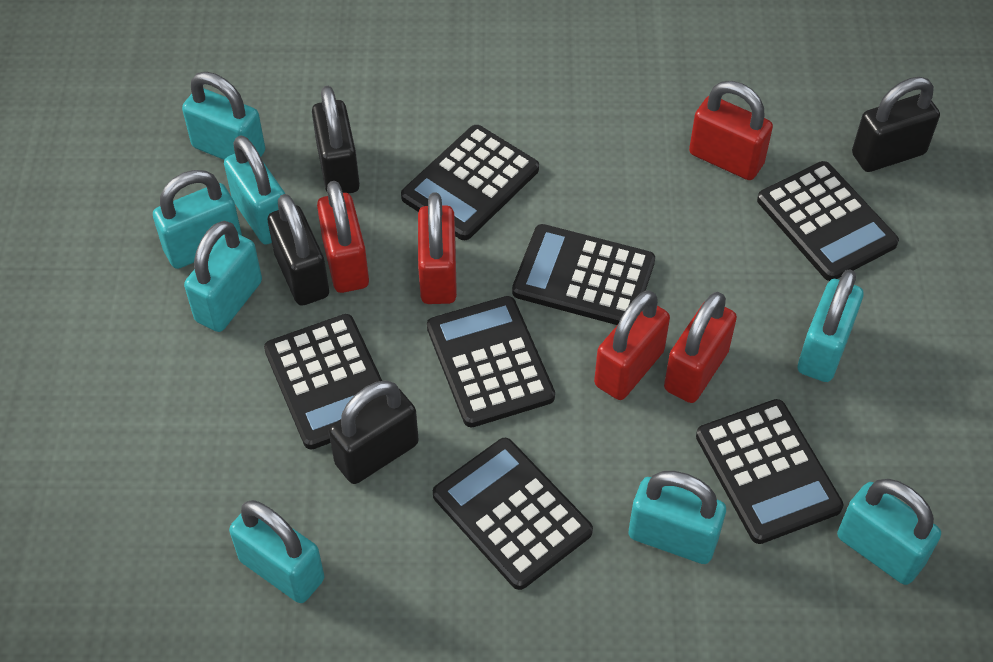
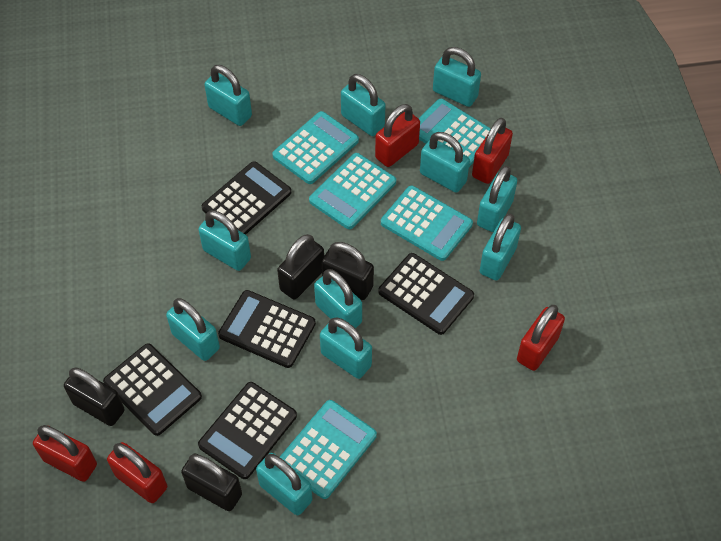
black calculator: 7 -> 5
turquoise calculator: 0 -> 5
turquoise padlock: 8 -> 11

